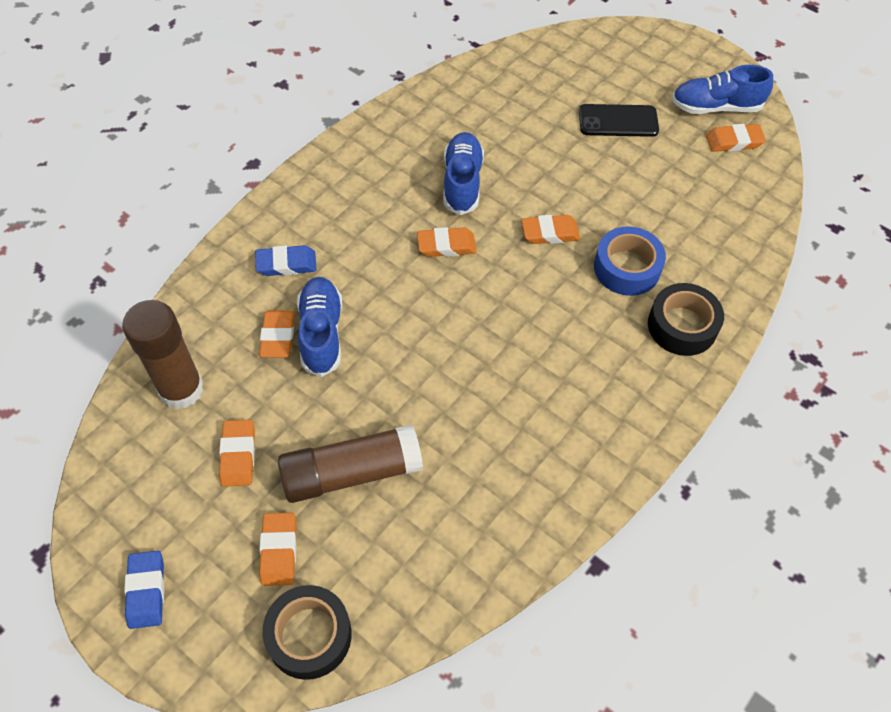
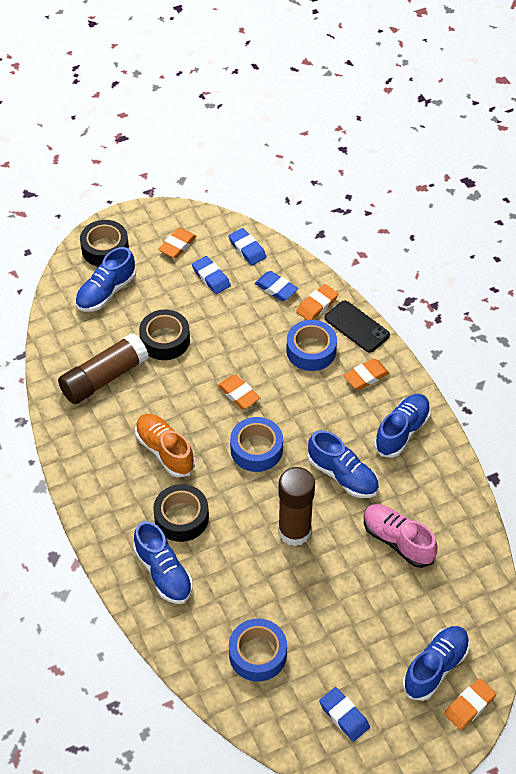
black tape: 2 -> 3
blue eraser: 2 -> 4
blue shoe: 3 -> 5
blue tape: 1 -> 3
orange eraser: 6 -> 5
orange shoe: 0 -> 1
pink shoe: 0 -> 1

